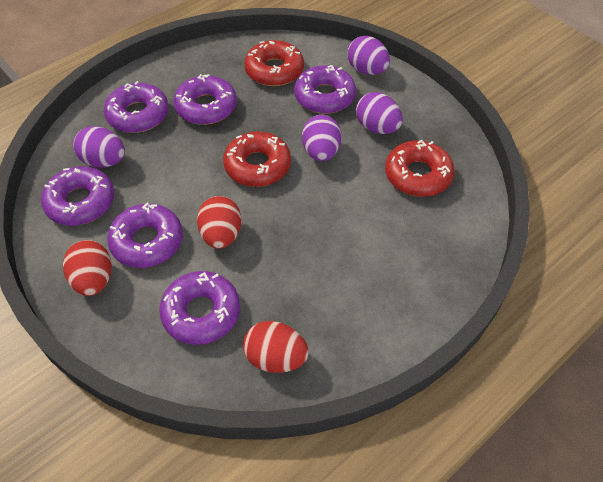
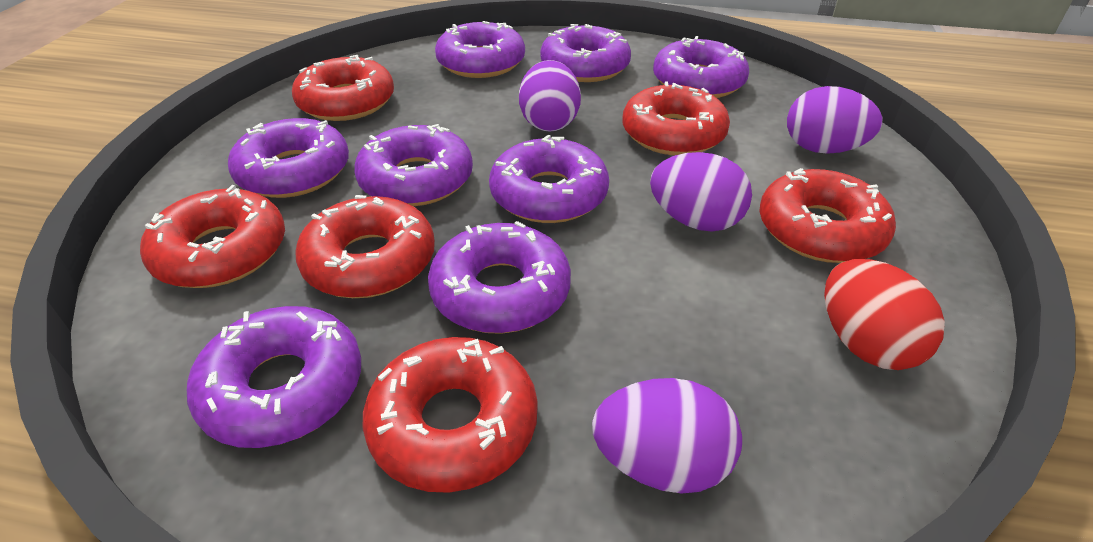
purple donut: 6 -> 8
red donut: 3 -> 6
red egg: 3 -> 1

